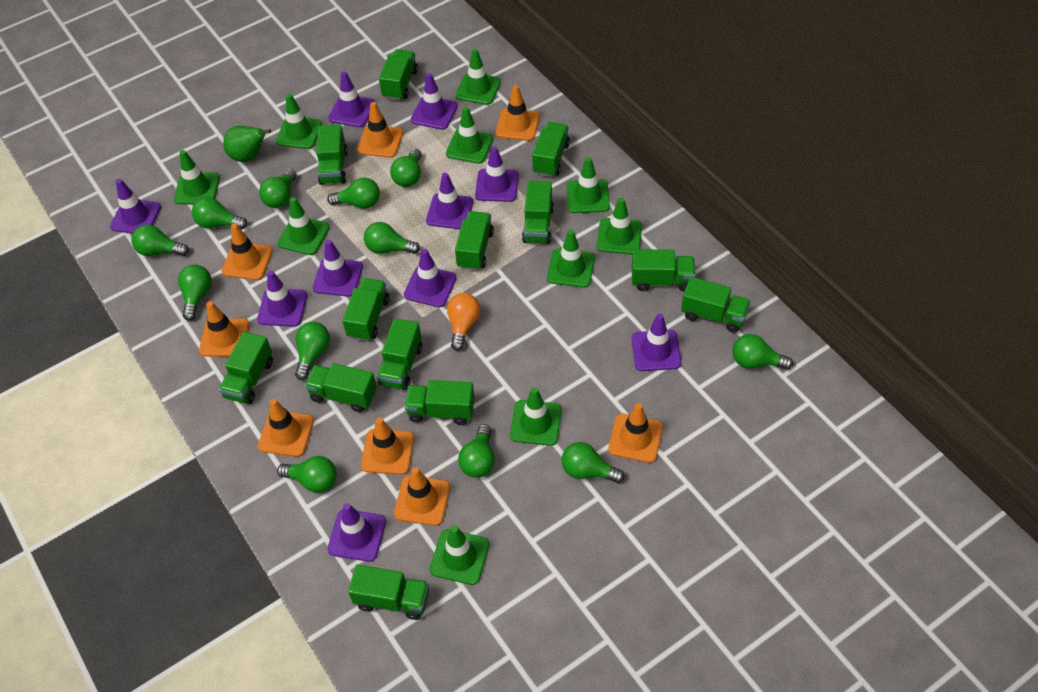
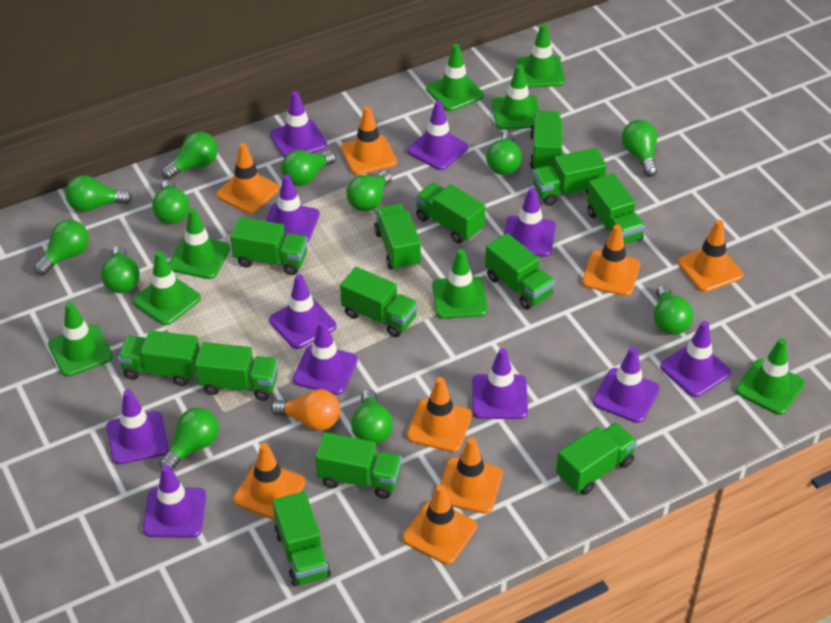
green pear: 1 -> 0
green traffic cone: 10 -> 8
purple traffic cone: 10 -> 11

